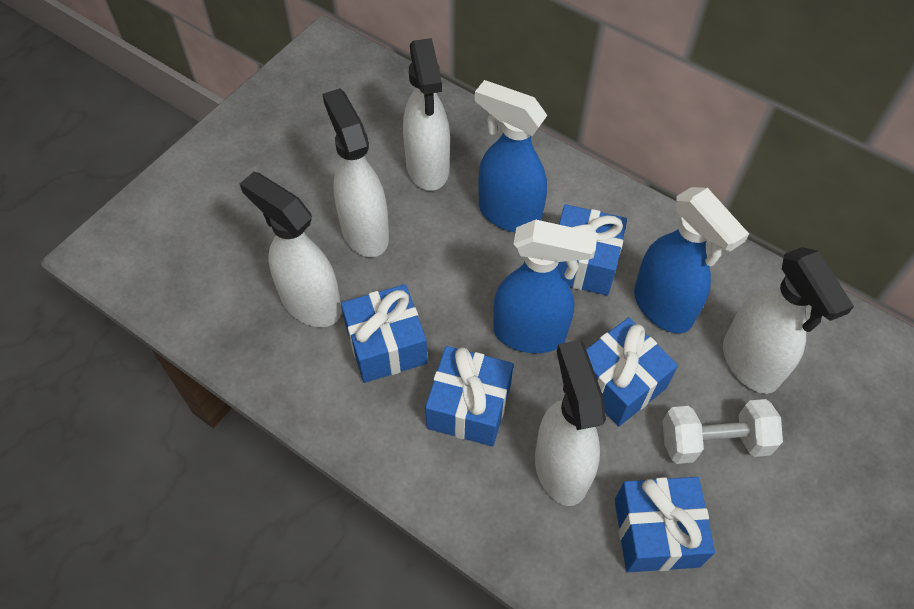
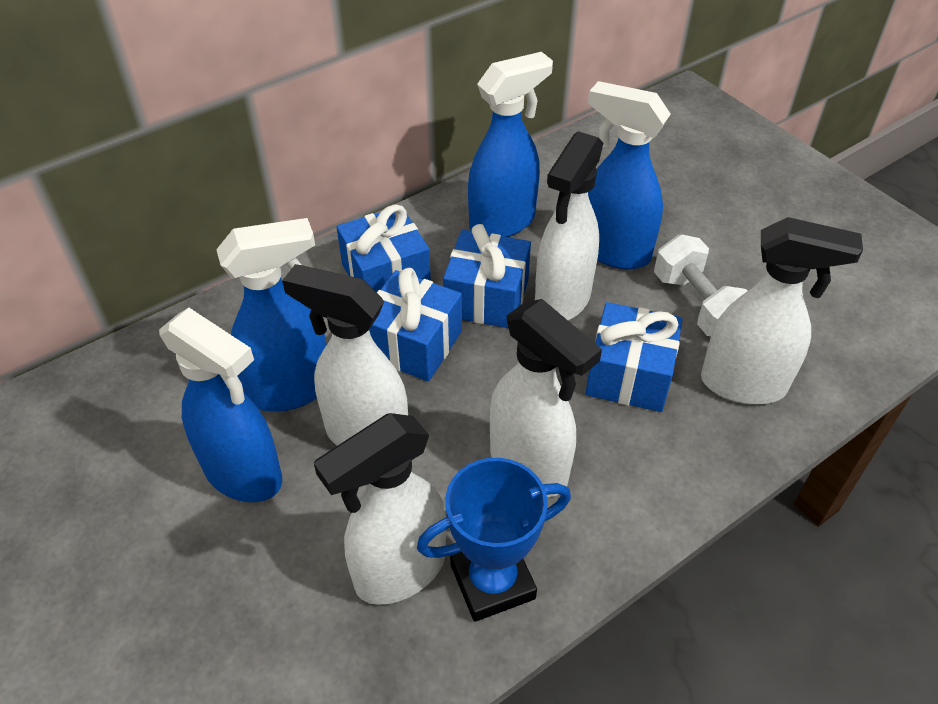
blue gift: 5 -> 4
blue spray bottle: 3 -> 4
blue trophy: 0 -> 1

